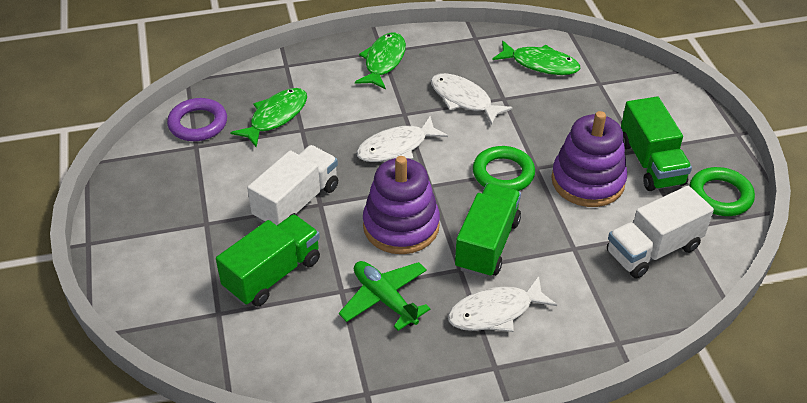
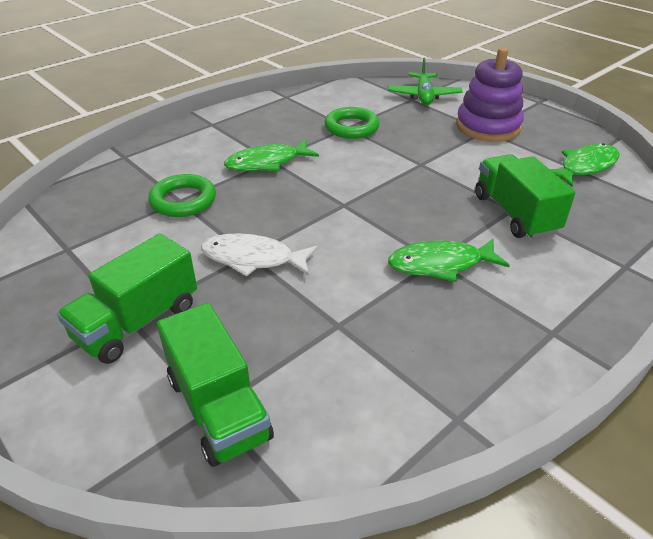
purple ring: 1 -> 0
purple stacking toy: 2 -> 1
white fish: 3 -> 1
white truck: 2 -> 0

